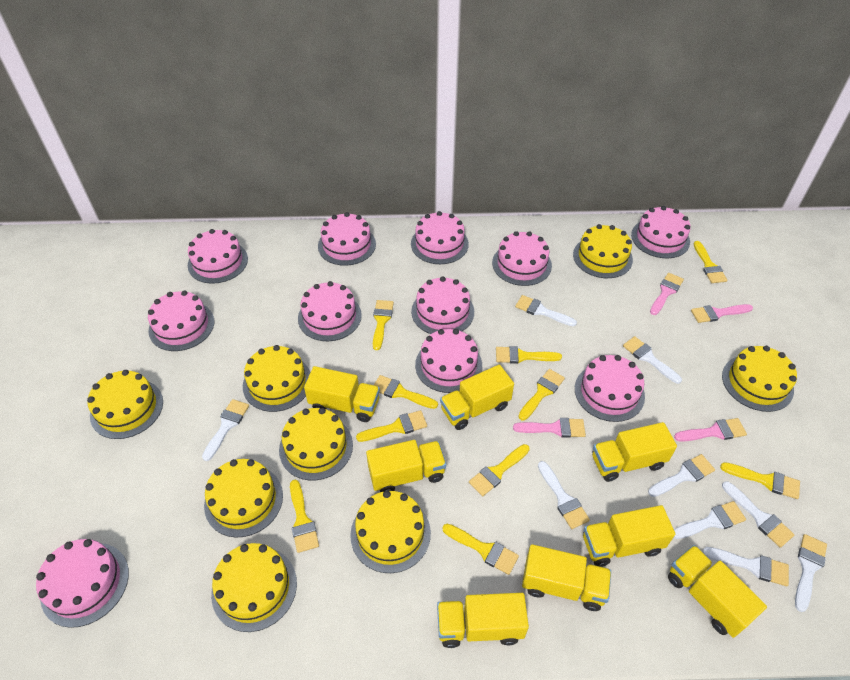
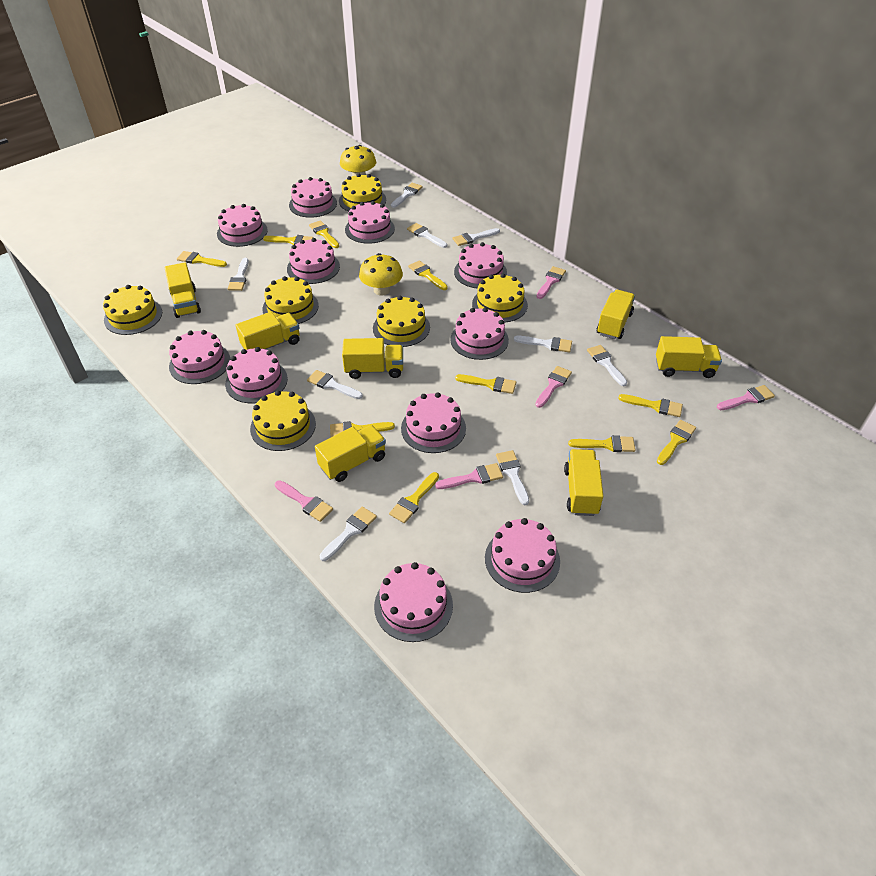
pink brush: 4 -> 5
yellow cake: 8 -> 6
yellow mushroom: 0 -> 2
yellow truck: 8 -> 7

